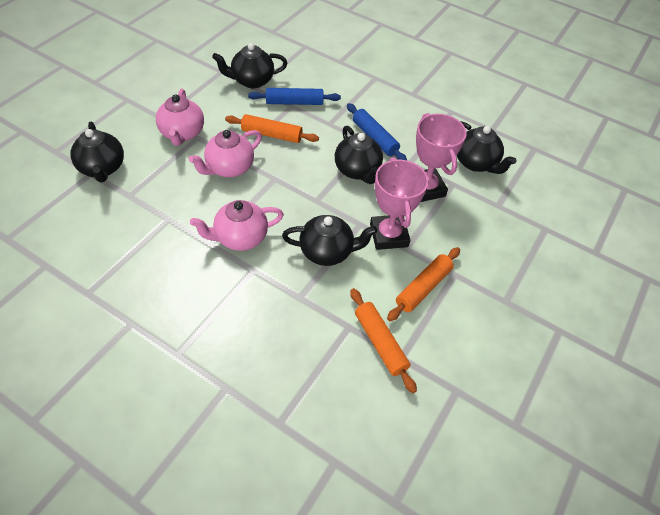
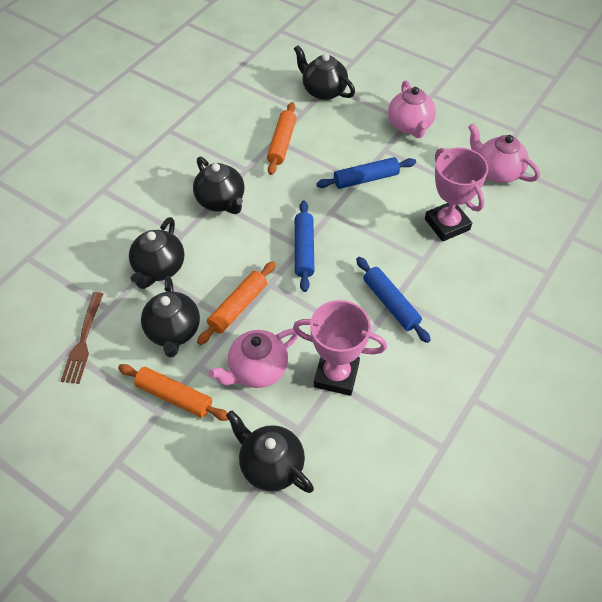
blue rolling pin: 2 -> 3
brown fork: 0 -> 1

